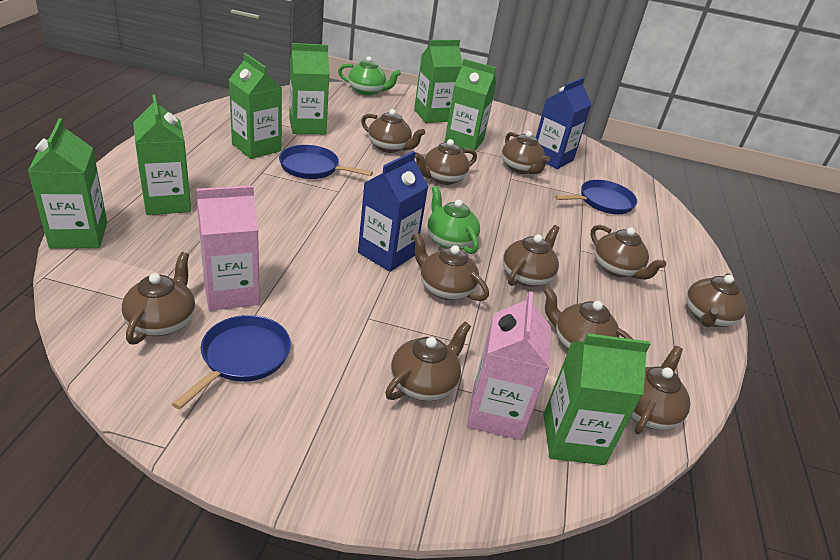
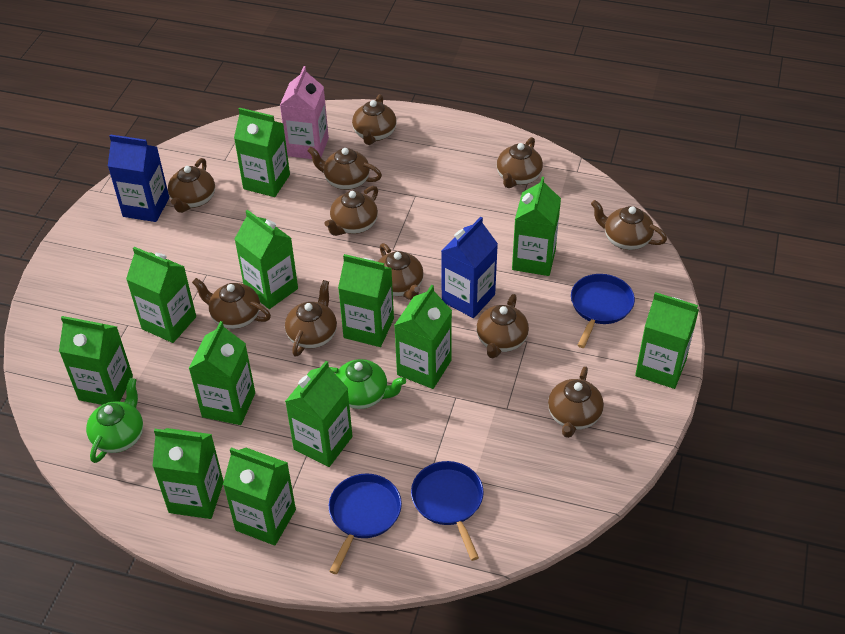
green carton: 7 -> 12
pink carton: 2 -> 1

